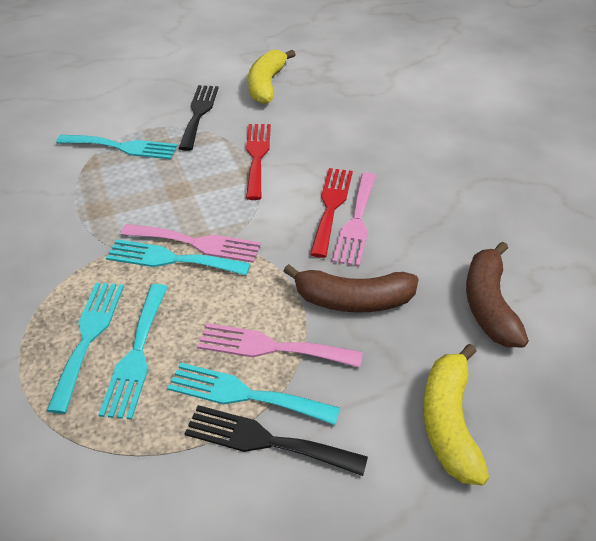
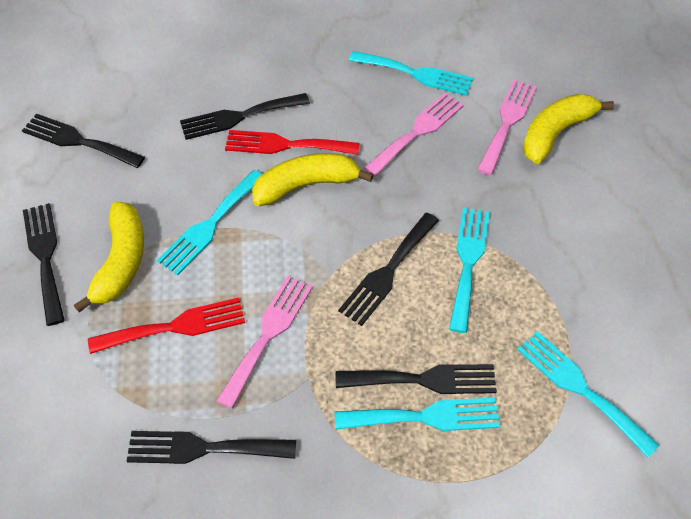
black fork: 2 -> 6
brown banana: 2 -> 0
yellow banana: 2 -> 3

